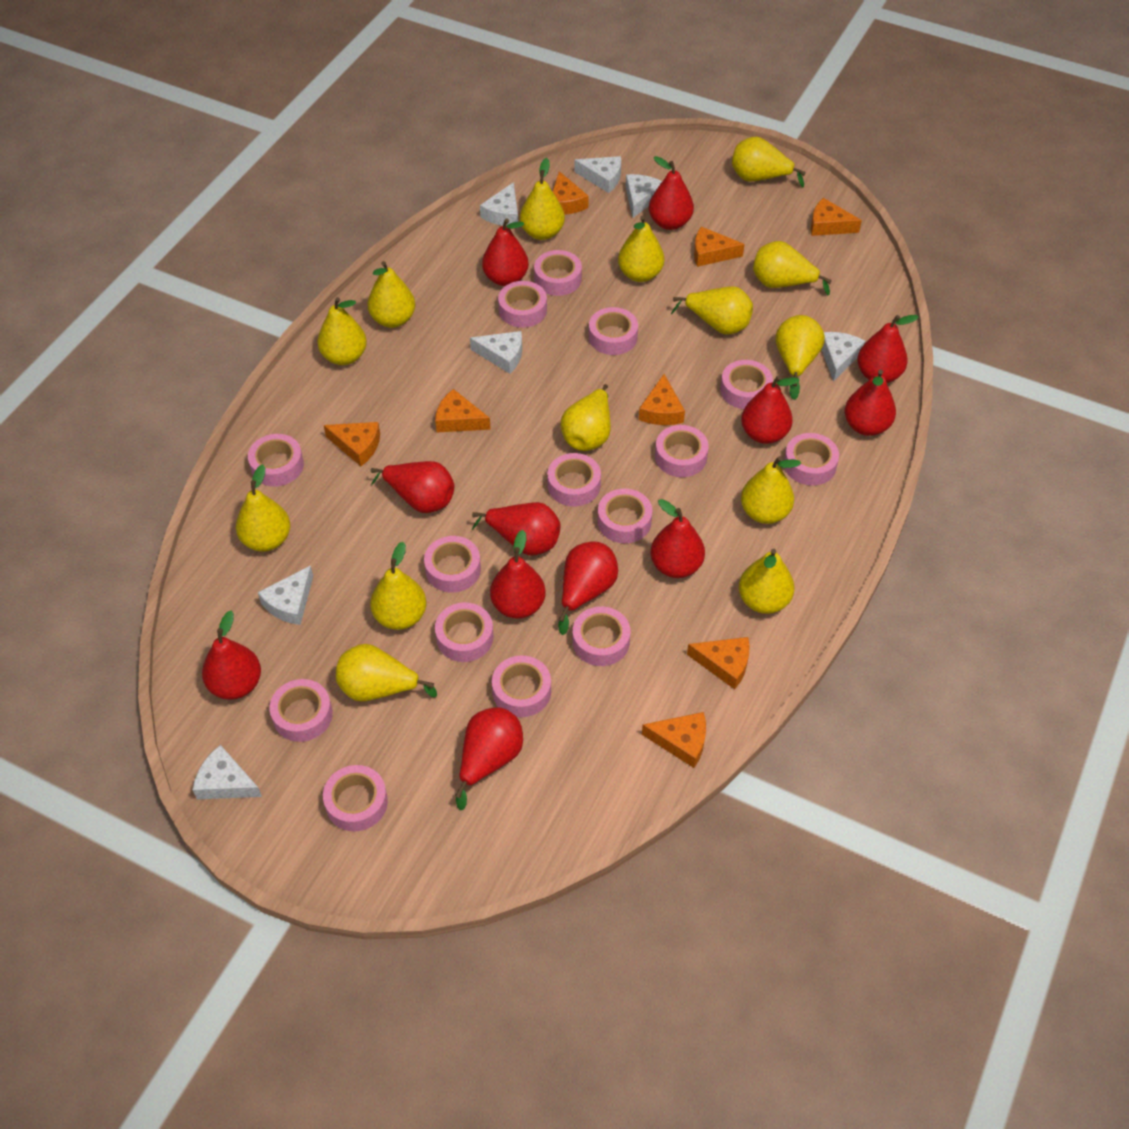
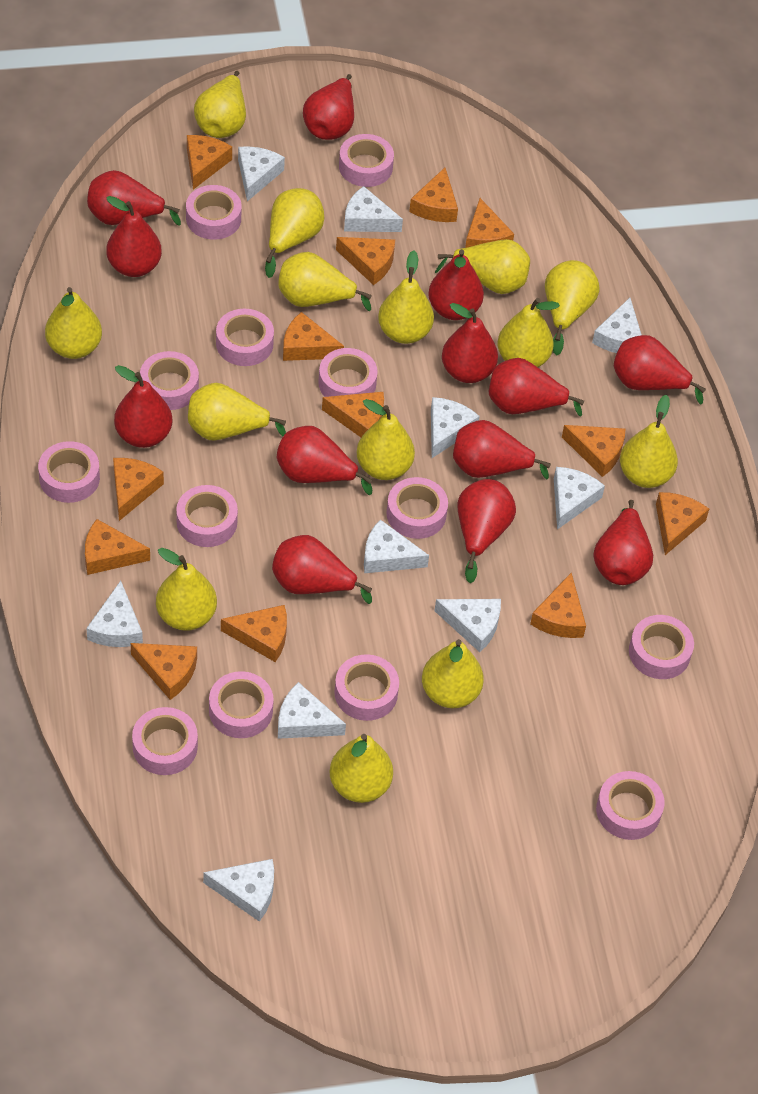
orange cheese: 8 -> 13
pink tape: 15 -> 13
red pear: 12 -> 13
white cheese: 7 -> 10

